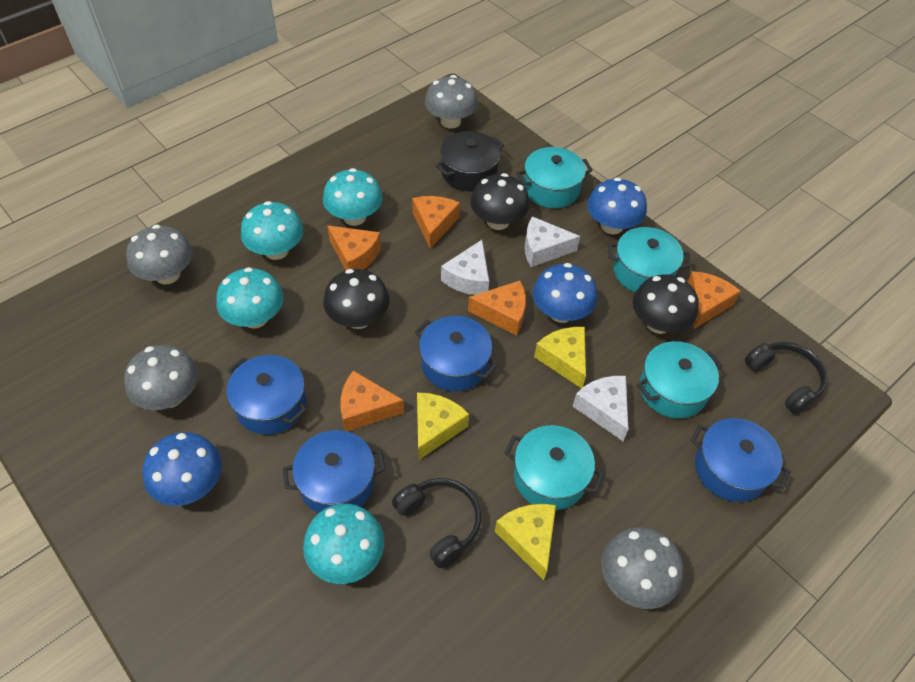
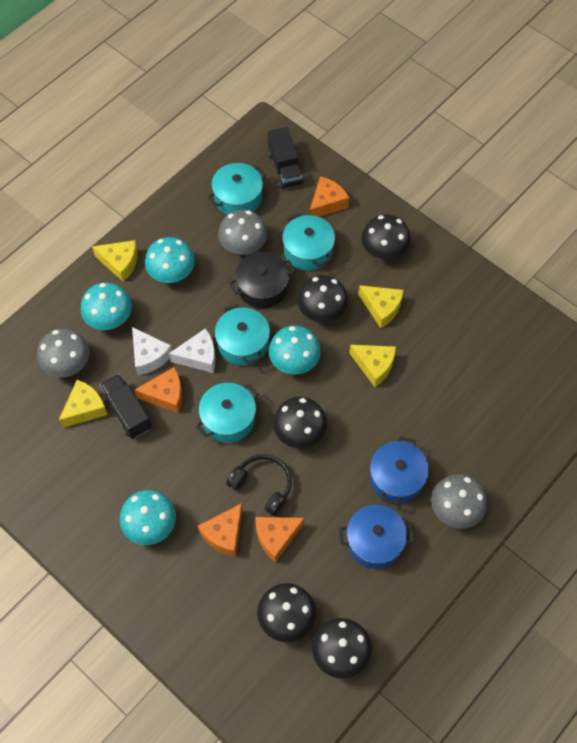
black headphones: 2 -> 1
black mushroom: 3 -> 5
black truck: 0 -> 2
blue mushroom: 3 -> 0
blue pot: 4 -> 2
grey mushroom: 4 -> 3
orange cheese: 5 -> 4
white cheese: 3 -> 2
yellow cheese: 3 -> 4

